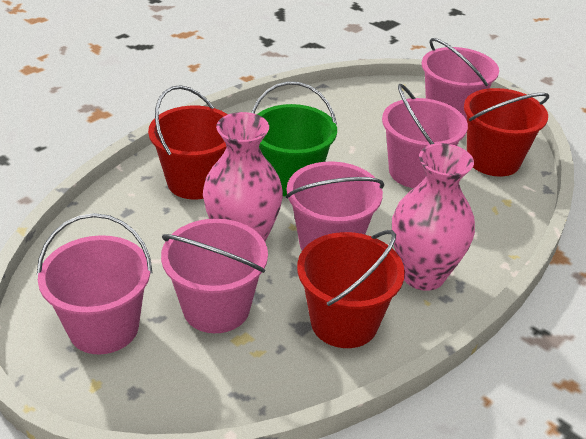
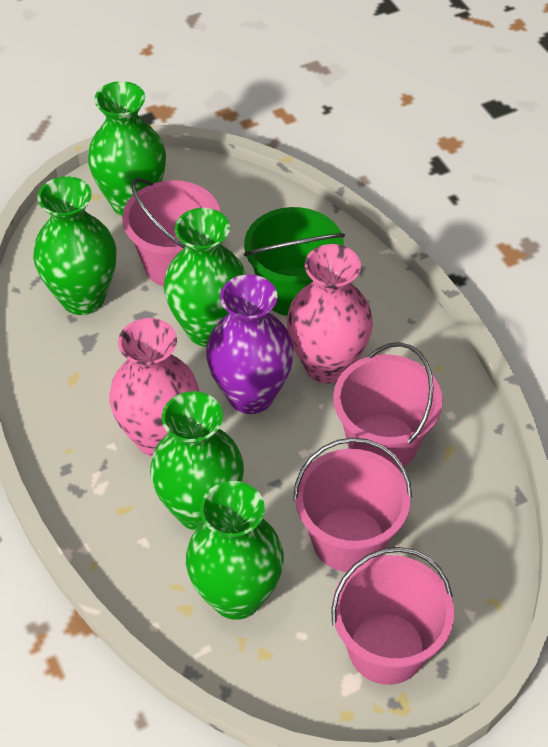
green vase: 0 -> 5
pink bucket: 5 -> 4
purple vase: 0 -> 1
red bucket: 3 -> 0

